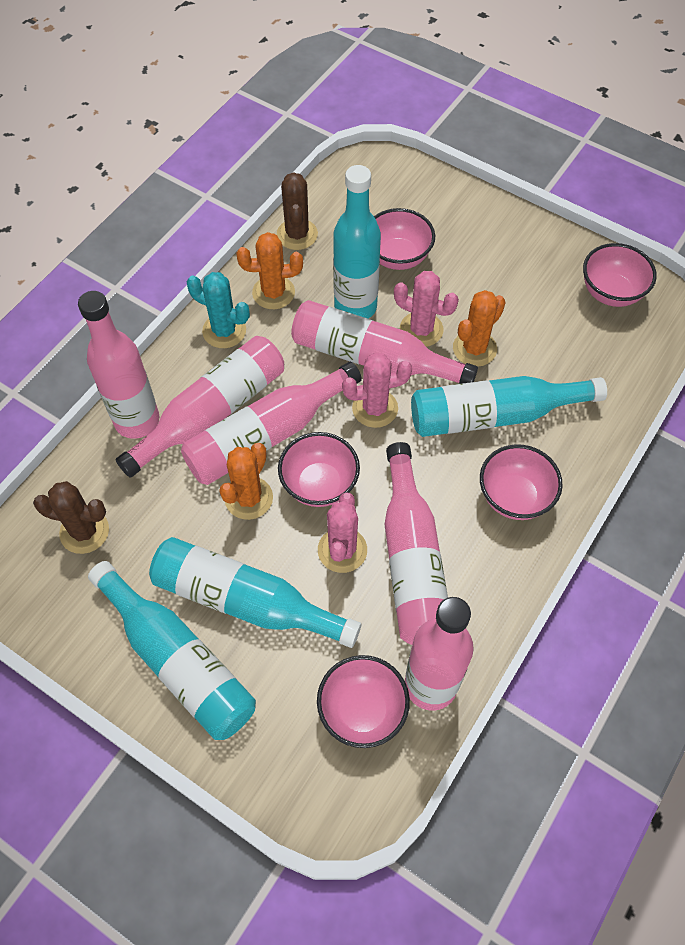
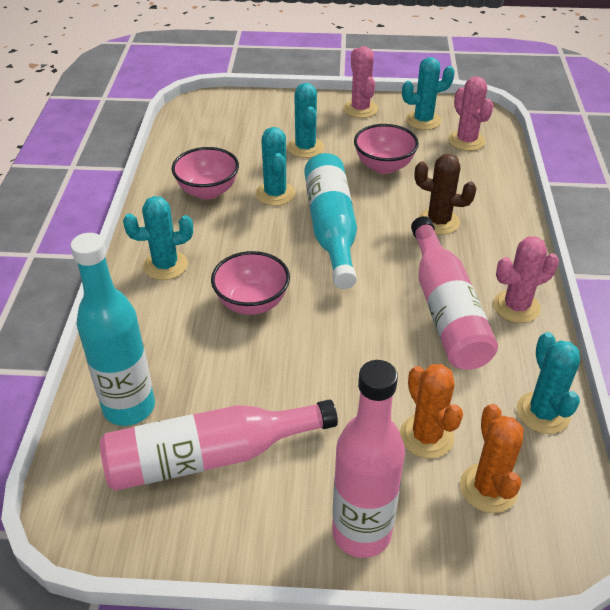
brown cactus: 2 -> 1
orange cactus: 3 -> 2
pink bottle: 6 -> 3
pink bowl: 5 -> 3
turquoise bottle: 4 -> 2
turquoise cactus: 1 -> 5

